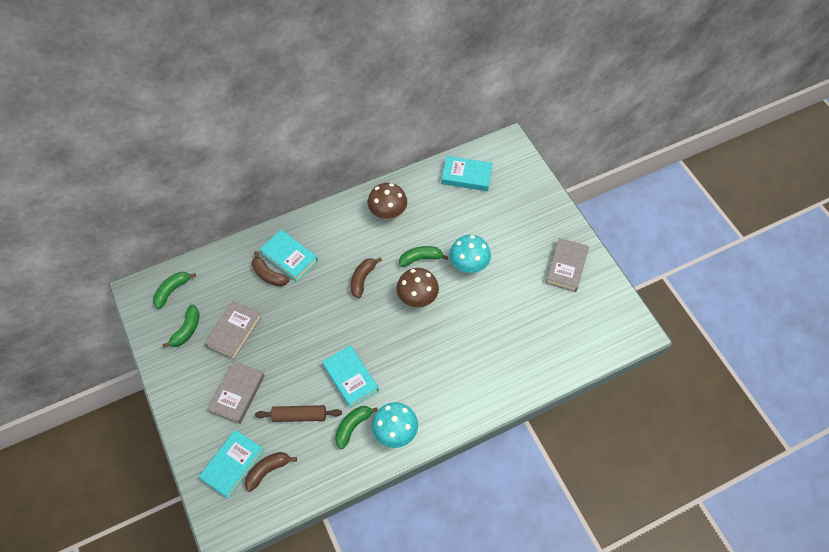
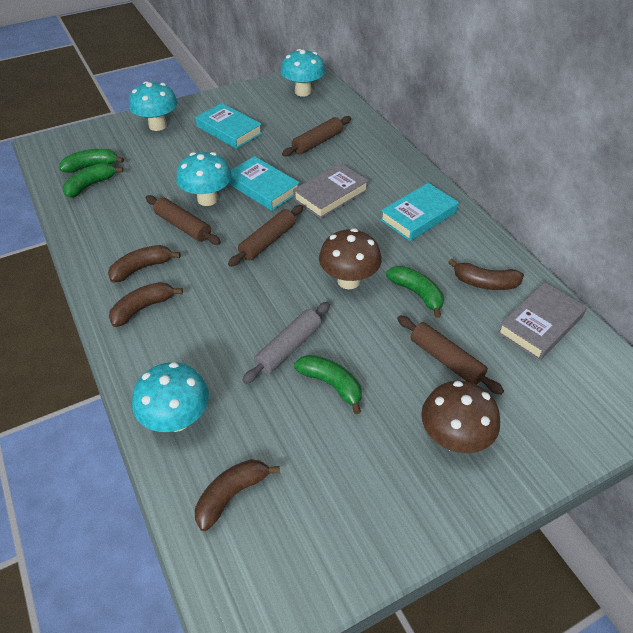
brown banana: 3 -> 4
brown rolling pin: 1 -> 4
grey book: 3 -> 2
grey rolling pin: 0 -> 1
turquoise book: 4 -> 3
turquoise mushroom: 2 -> 4

